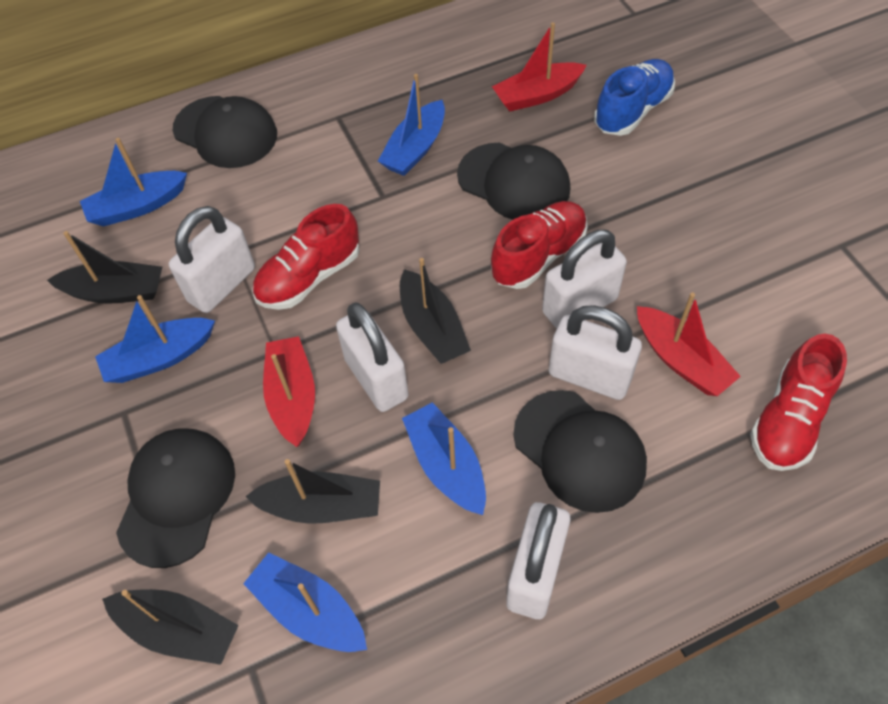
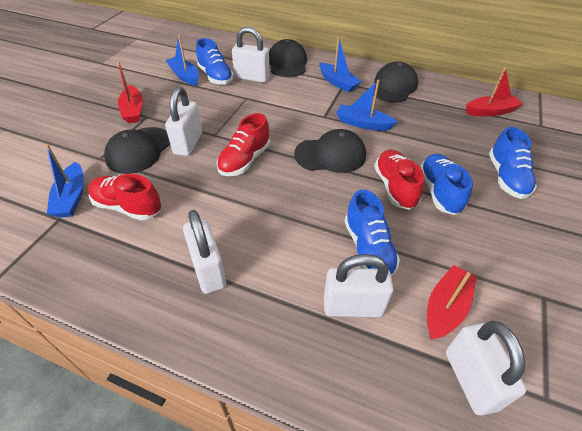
black boat: 4 -> 0
blue boat: 5 -> 4
blue shoe: 1 -> 4

